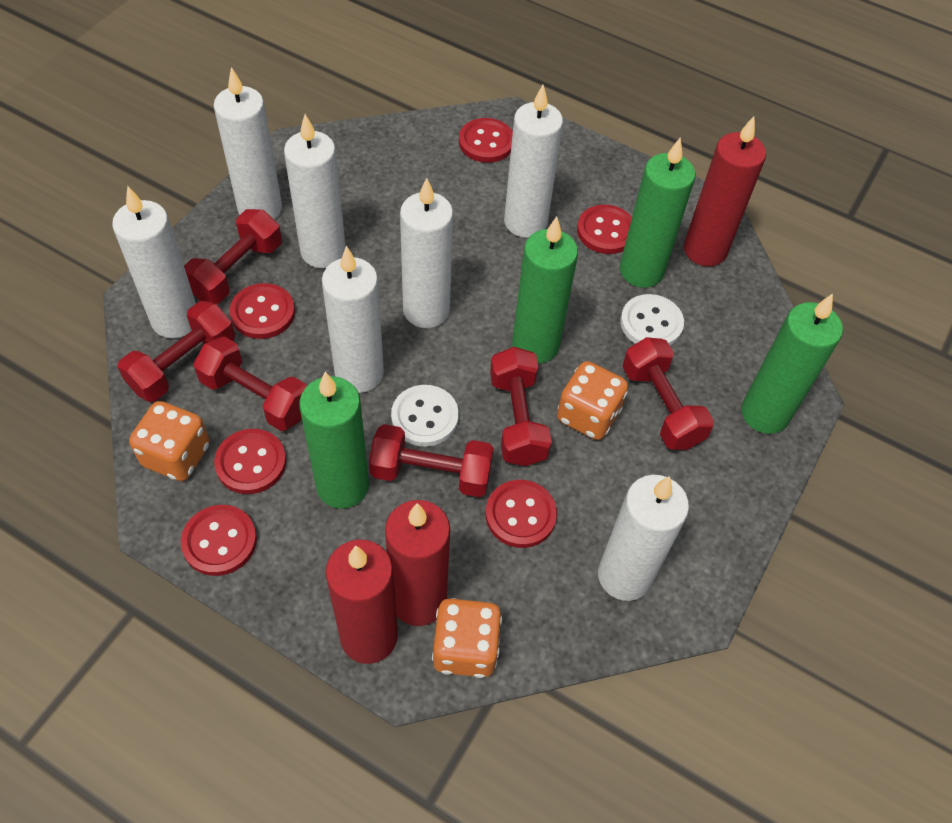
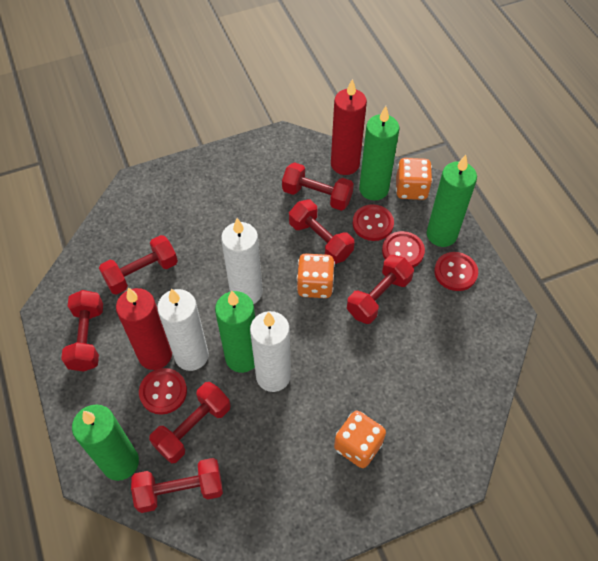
red button: 6 -> 4
red candle: 3 -> 2
red dumbbell: 6 -> 7
white button: 2 -> 0
white candle: 7 -> 3

